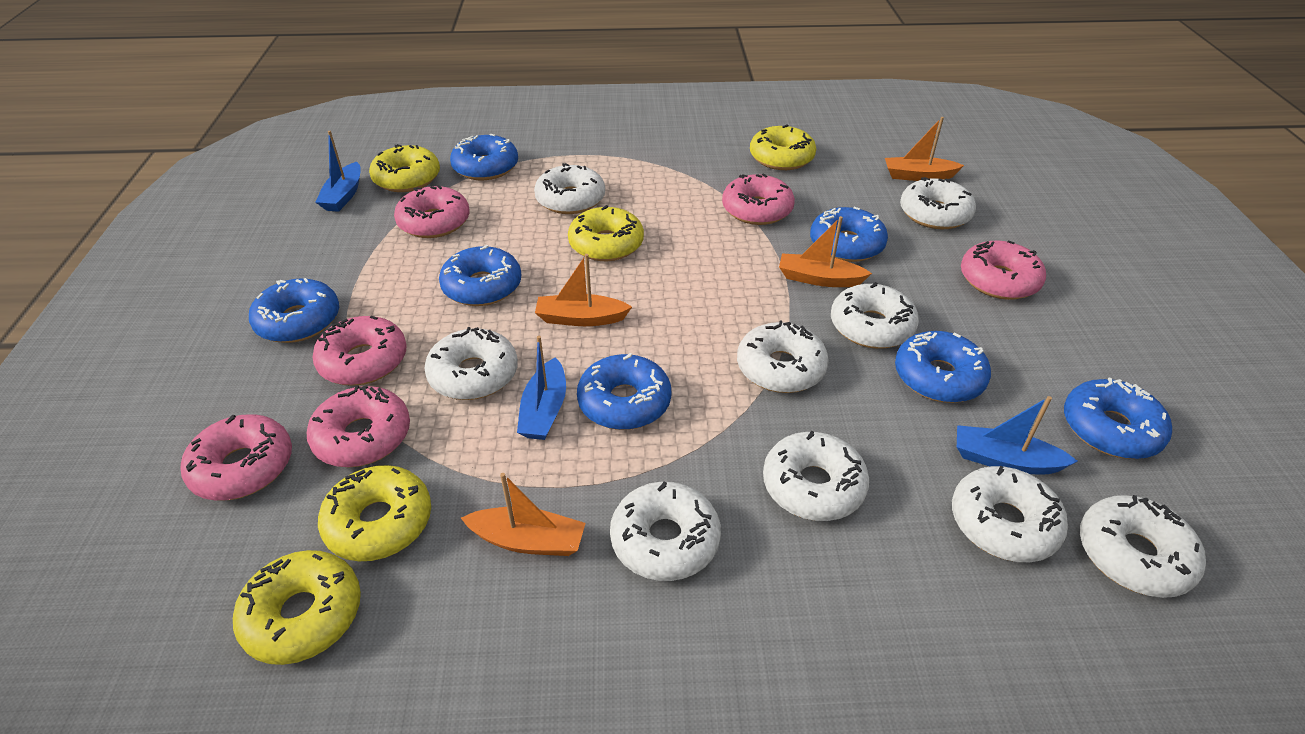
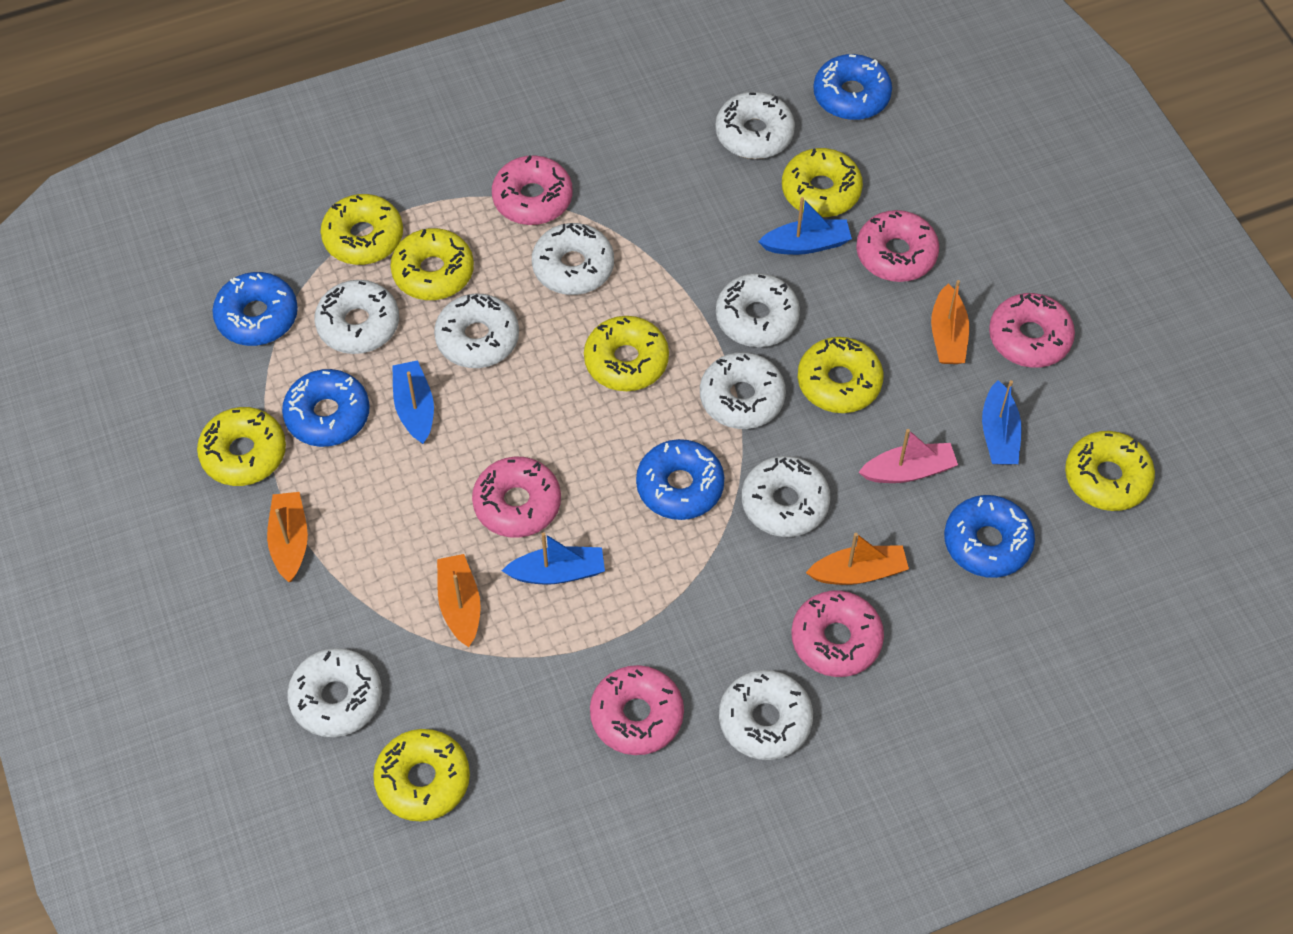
blue boat: 3 -> 4
blue donut: 7 -> 5
pink boat: 0 -> 1
yellow donut: 5 -> 8

